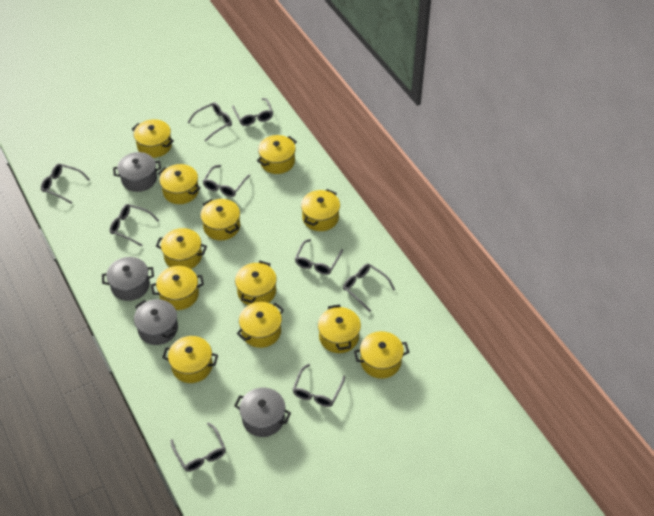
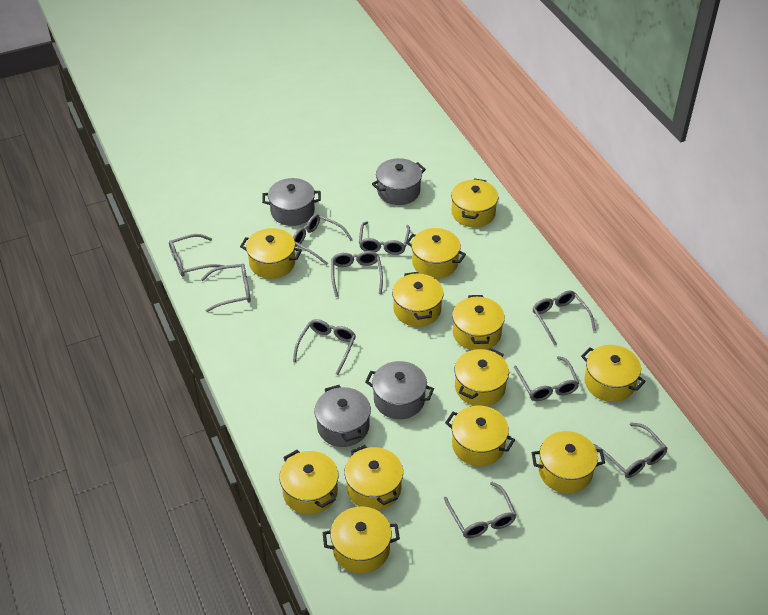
grey glasses: 9 -> 10

